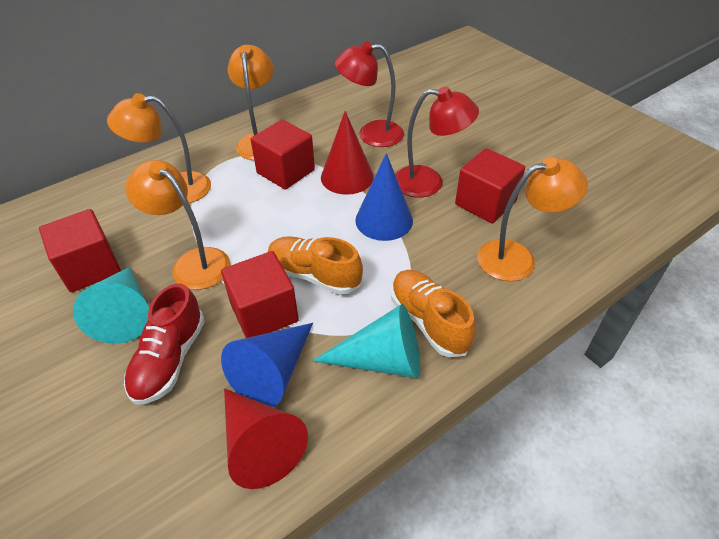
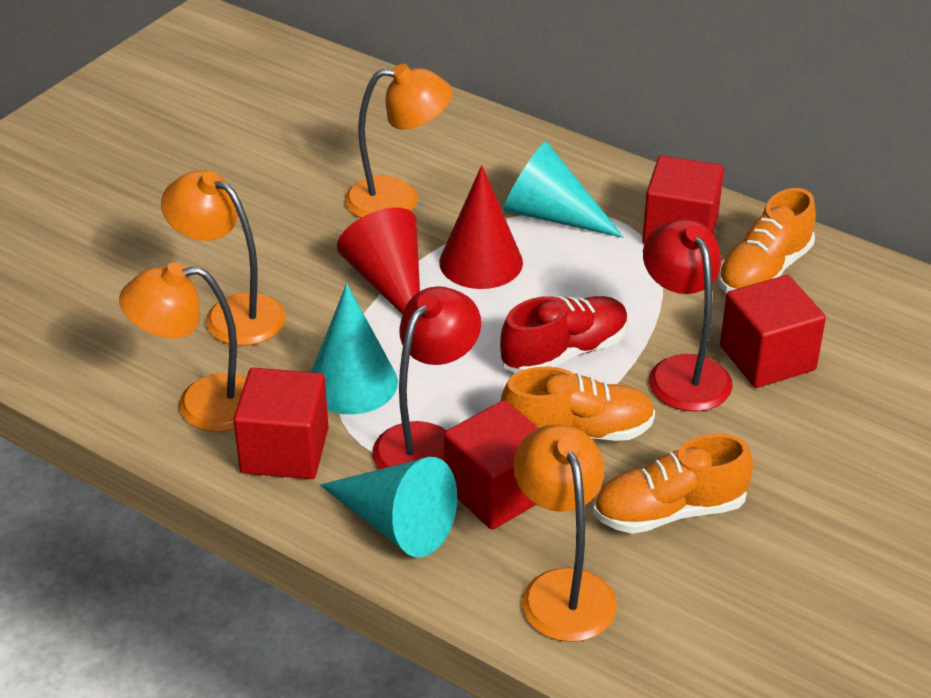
blue cone: 2 -> 0
orange shoe: 2 -> 3
turquoise cone: 2 -> 3

